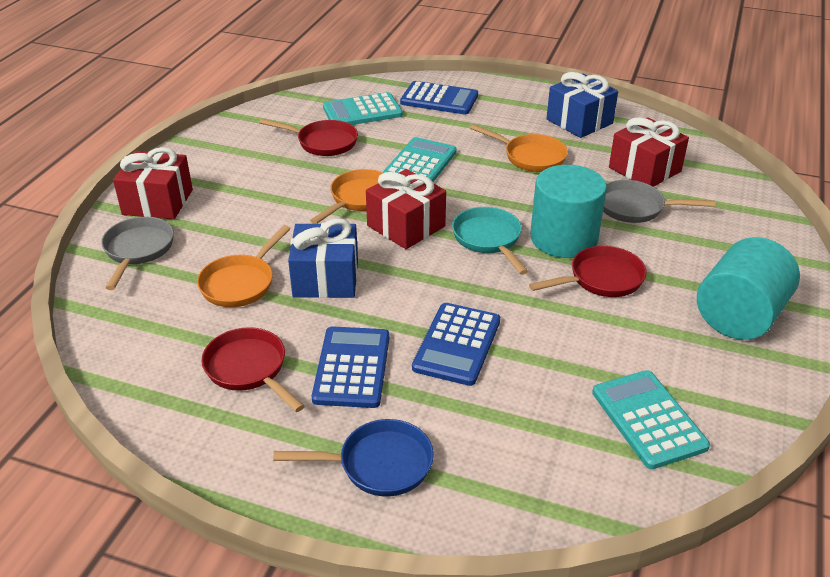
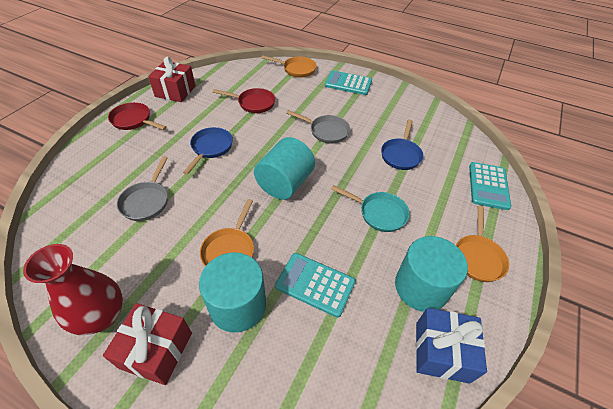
blue calculator: 3 -> 0
blue gift: 2 -> 1
blue pan: 1 -> 2
red gift: 3 -> 2
red pan: 3 -> 2
red vase: 0 -> 1
turquoise cylinder: 2 -> 3

